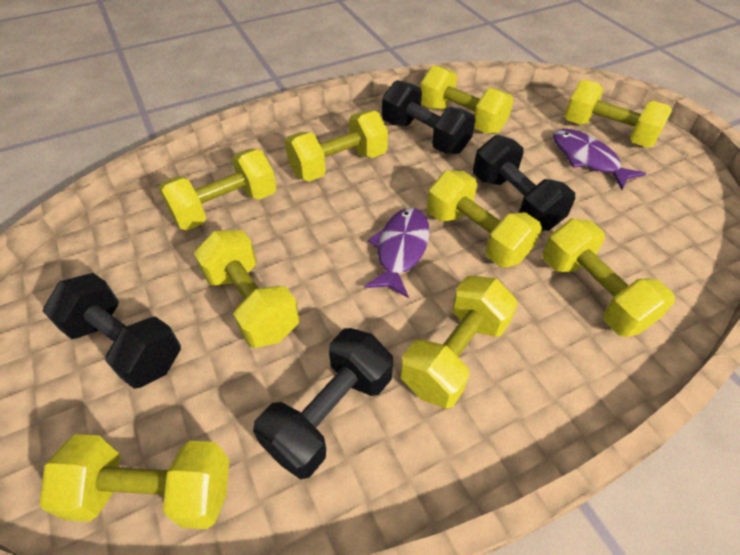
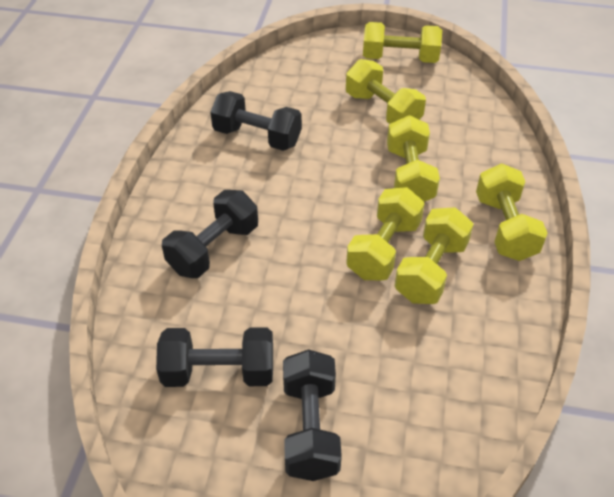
purple fish: 2 -> 0
yellow dumbbell: 9 -> 6

